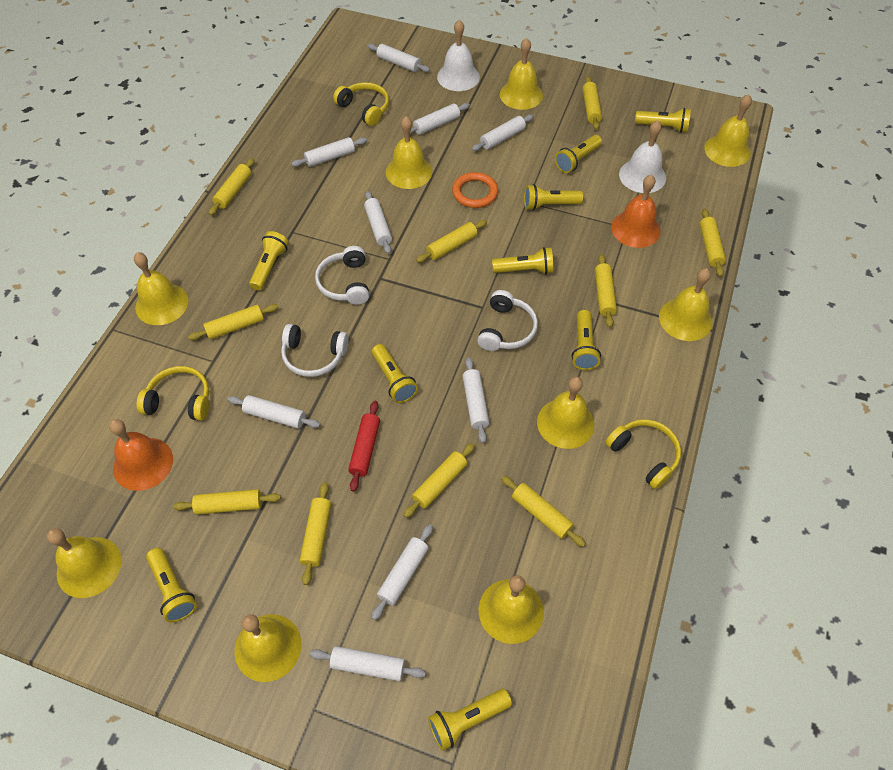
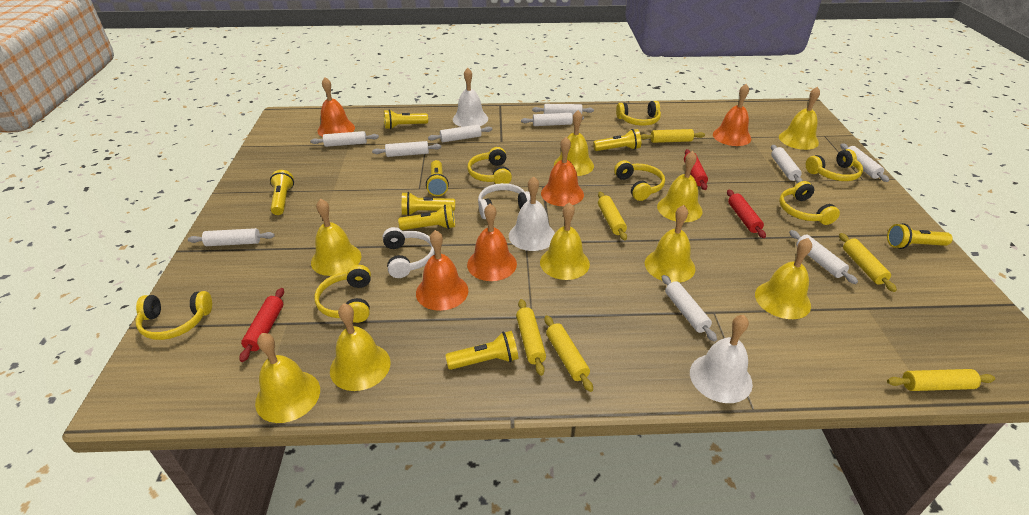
orange bell: 2 -> 5
orange ring: 1 -> 0
red rolling pin: 1 -> 3
white bell: 2 -> 3
white headphones: 3 -> 2
white rolling pin: 9 -> 10
yellow flashlight: 9 -> 8
yellow headphones: 3 -> 7
yellow rolling pin: 10 -> 6

